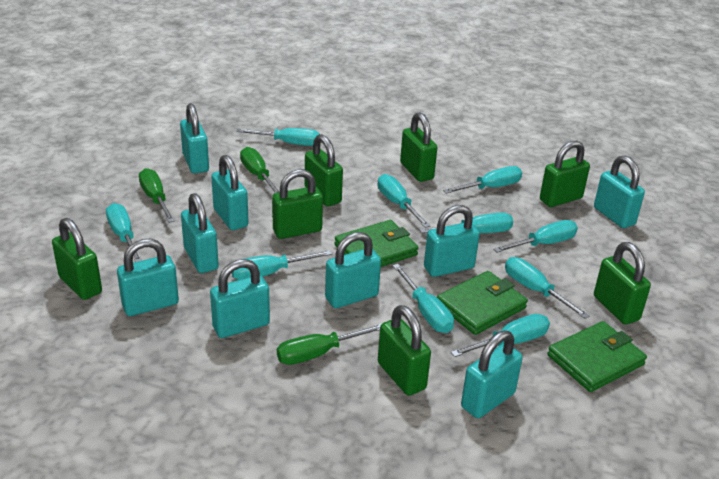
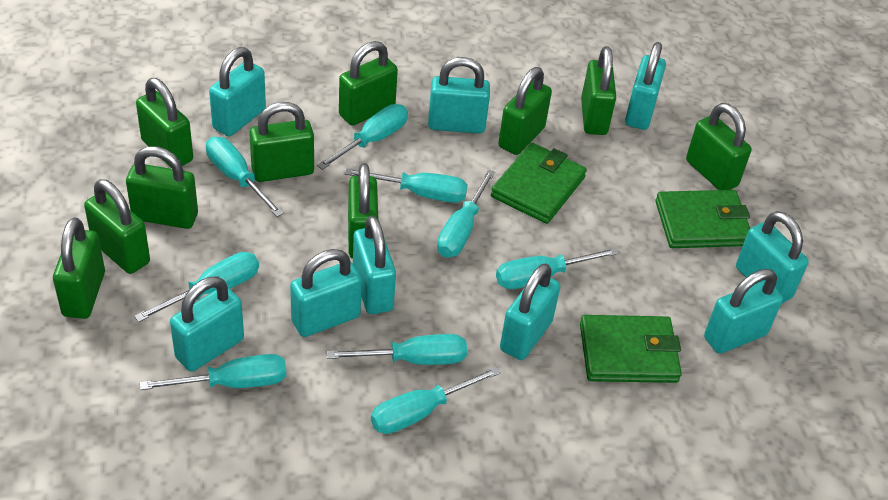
green padlock: 7 -> 10
green screwdriver: 3 -> 0
turquoise screwdriver: 10 -> 9

